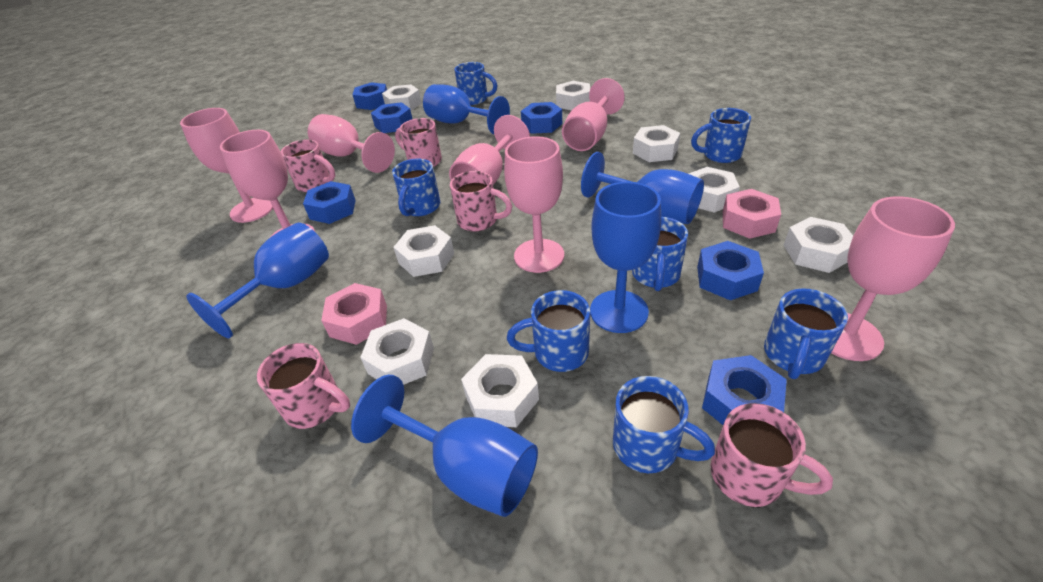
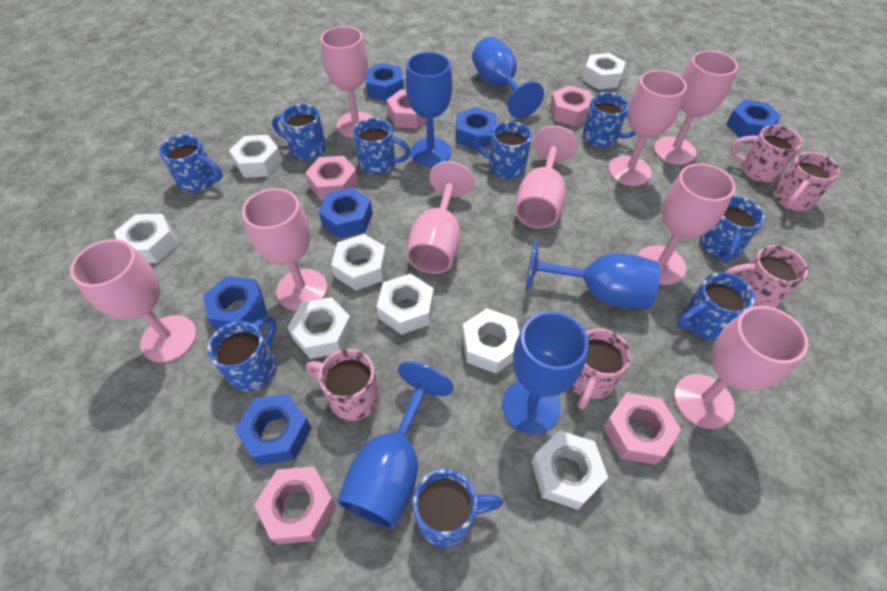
blue mug: 7 -> 9
pink goblet: 7 -> 9
pink nut: 2 -> 5

